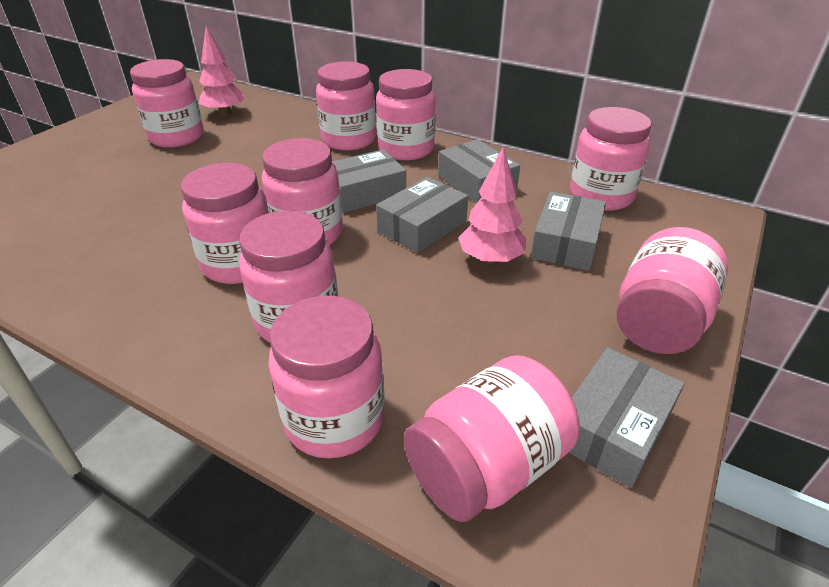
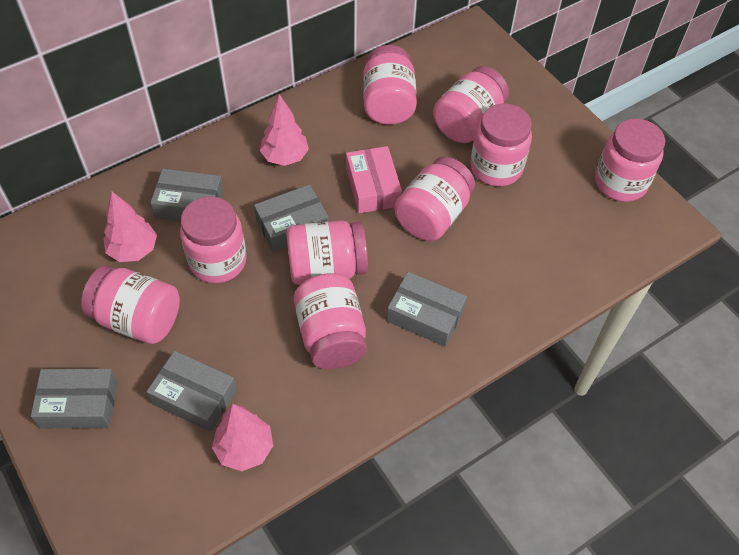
pink box: 0 -> 1
pink jar: 10 -> 9
pink tree: 2 -> 3

